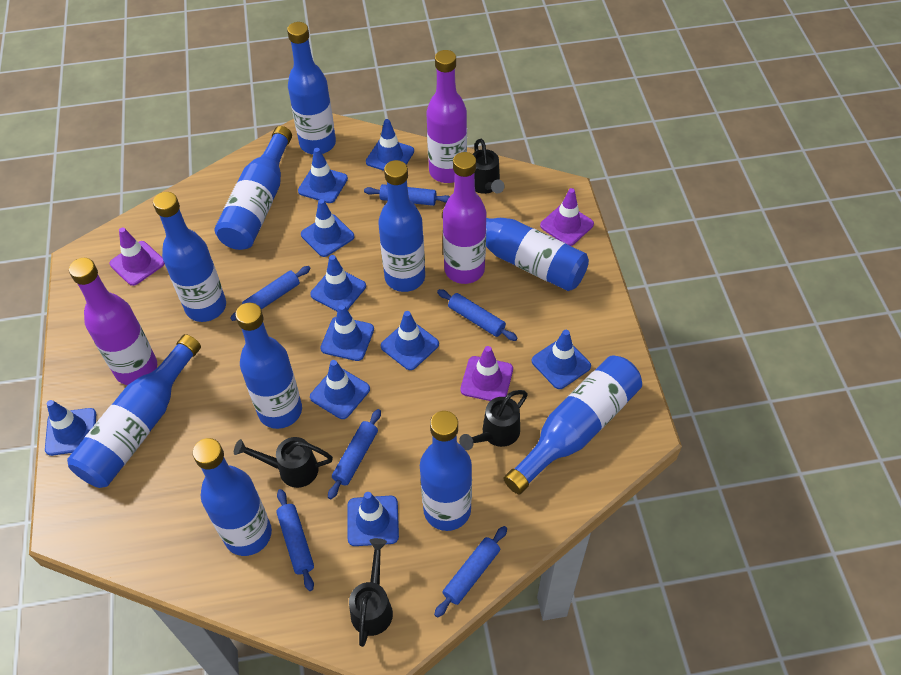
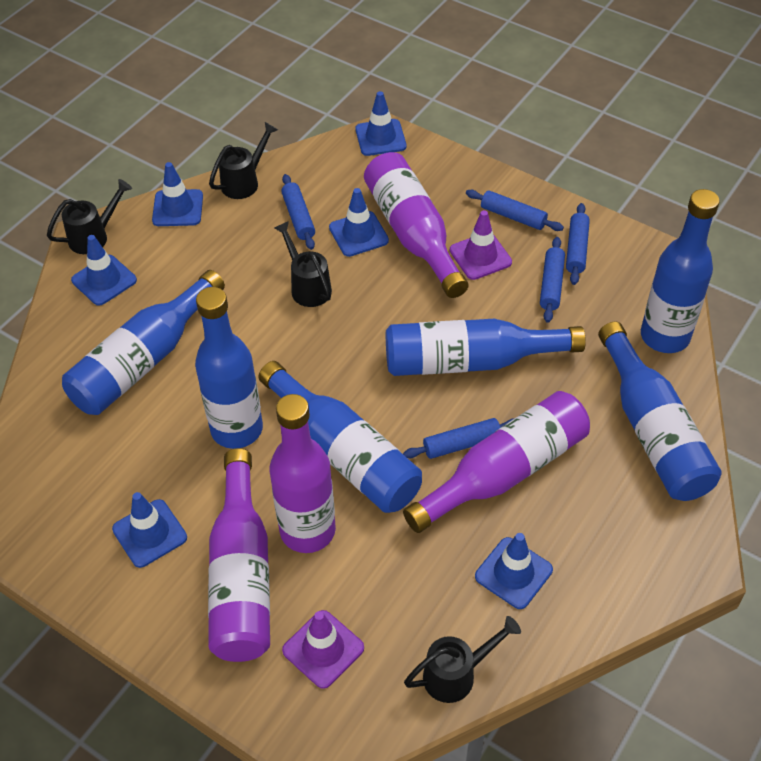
blue bottle: 10 -> 6
blue rolling pin: 6 -> 5
blue traffic cone: 10 -> 6
purple bottle: 3 -> 4
purple traffic cone: 3 -> 2

